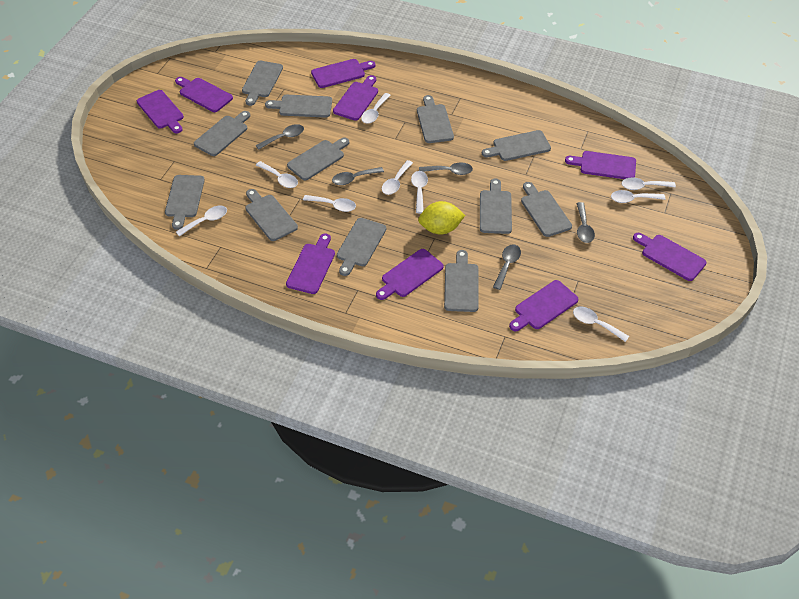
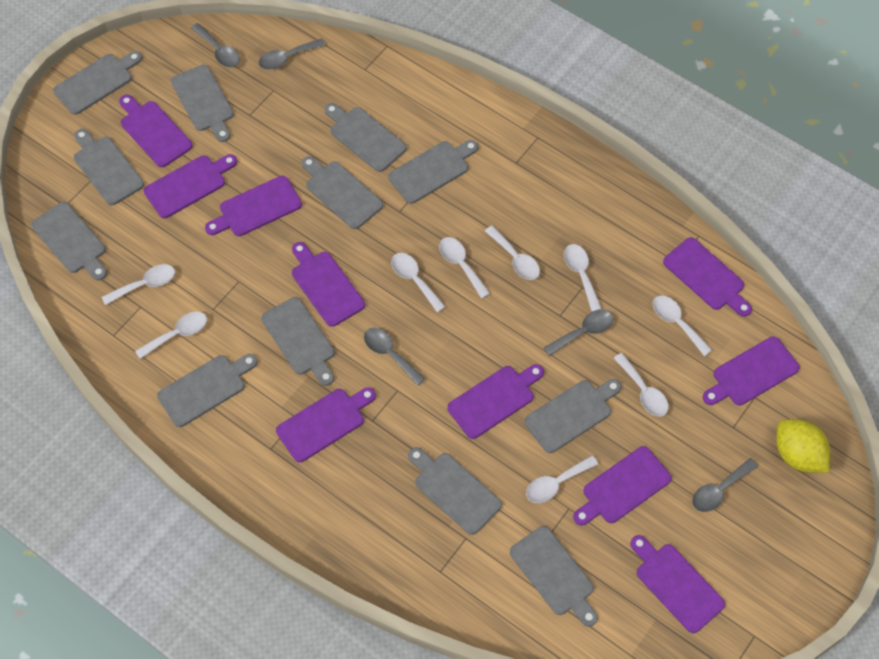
purple cutting board: 9 -> 10

